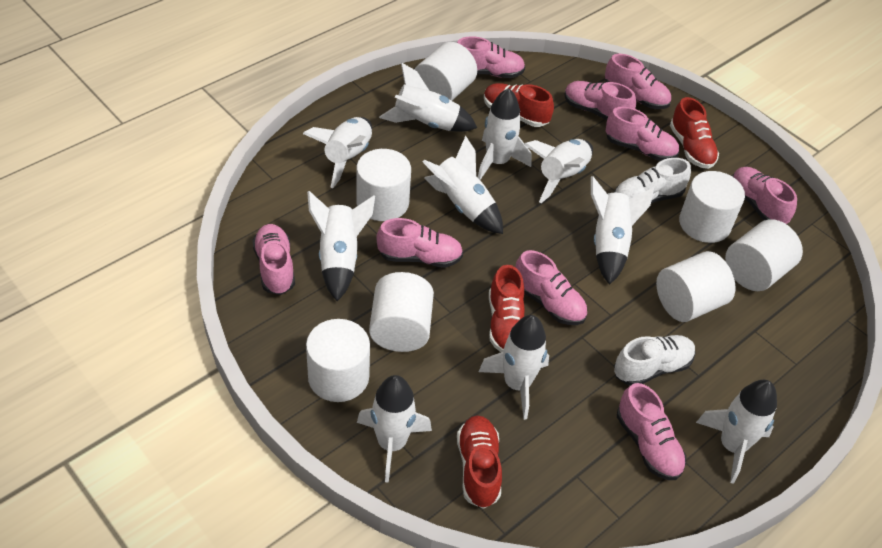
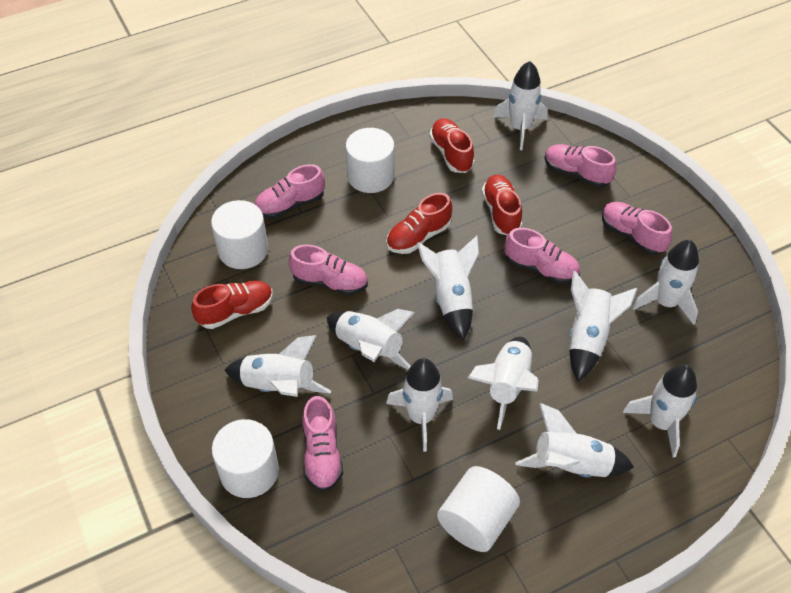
pink shoe: 9 -> 6
white cylinder: 7 -> 4
white shoe: 2 -> 0

